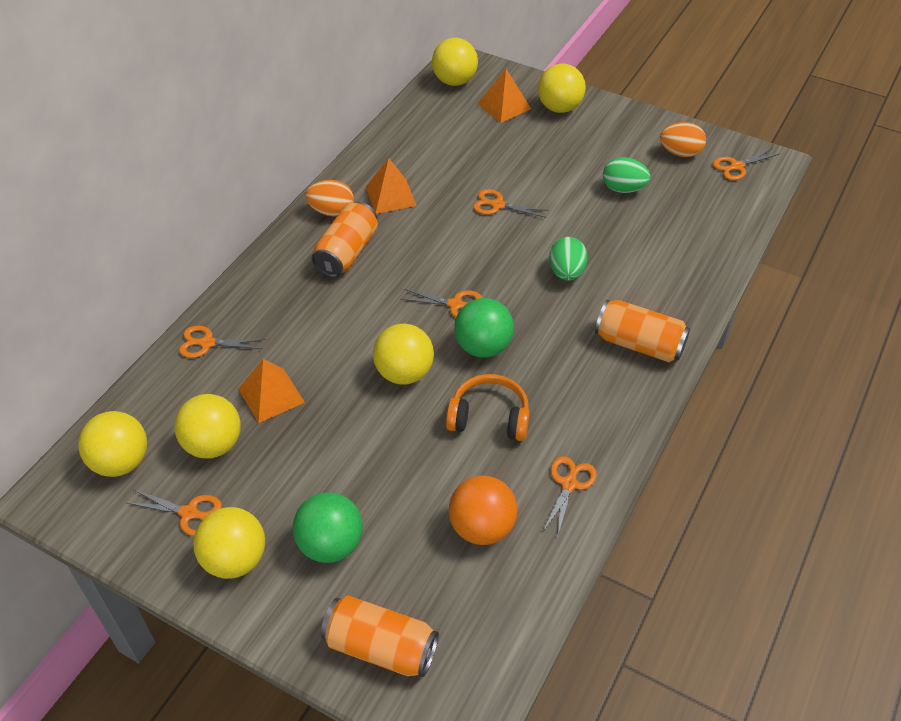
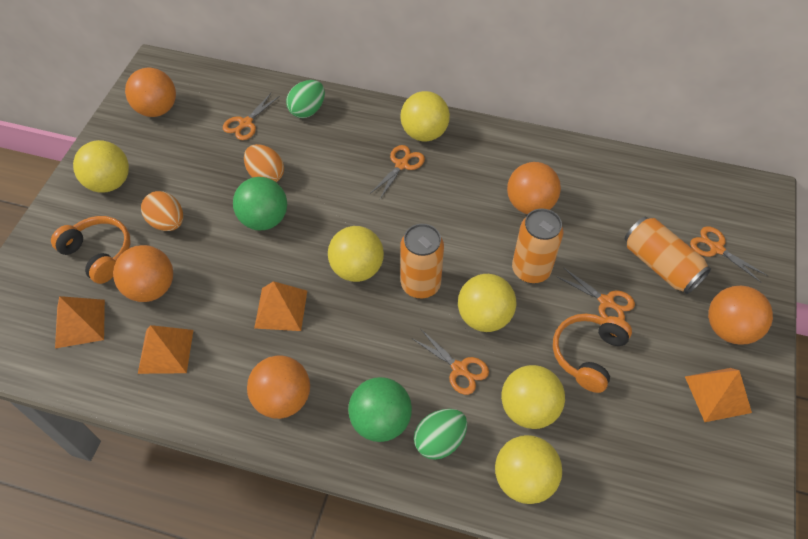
orange ball: 1 -> 5
orange headphones: 1 -> 2
orange pyramid: 3 -> 4
orange scissors: 6 -> 5

